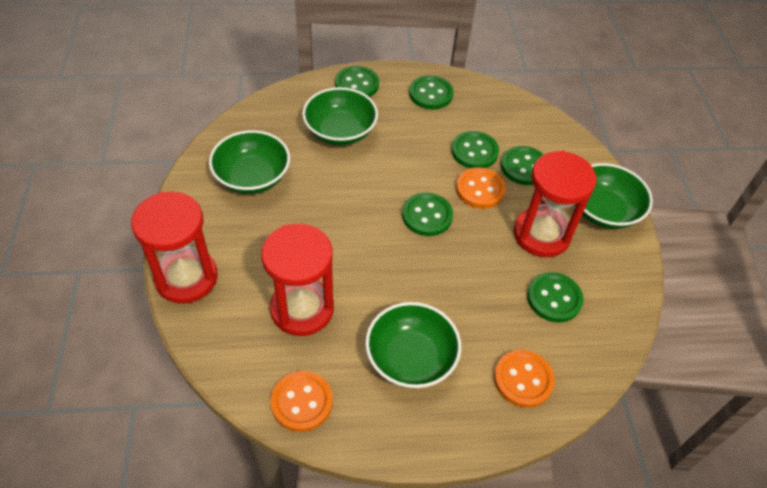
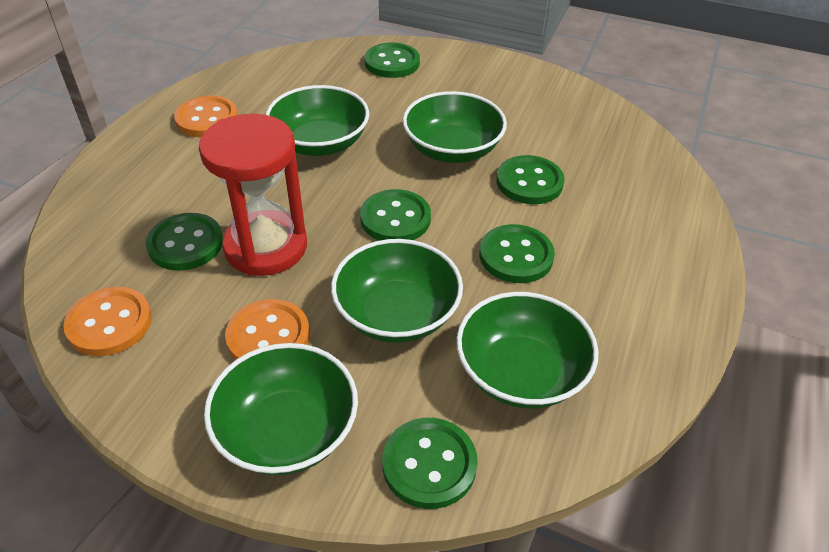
green bowl: 4 -> 5
red hourglass: 3 -> 1

